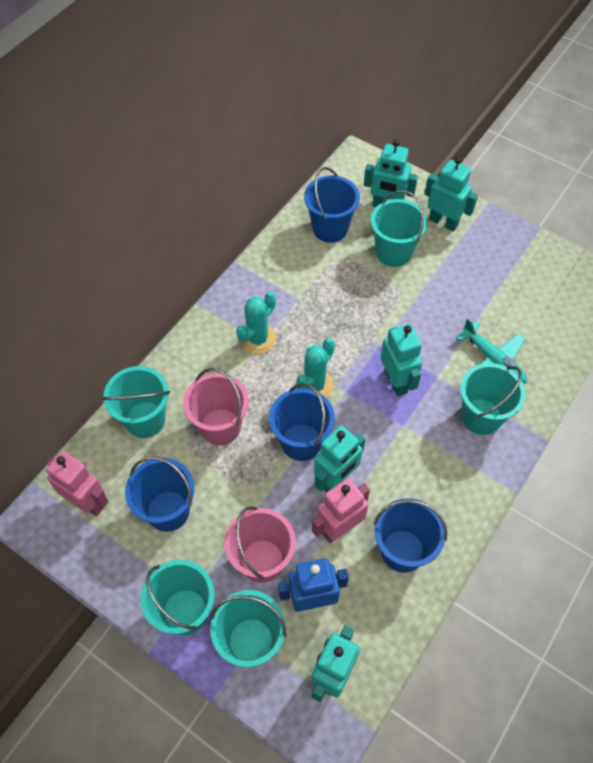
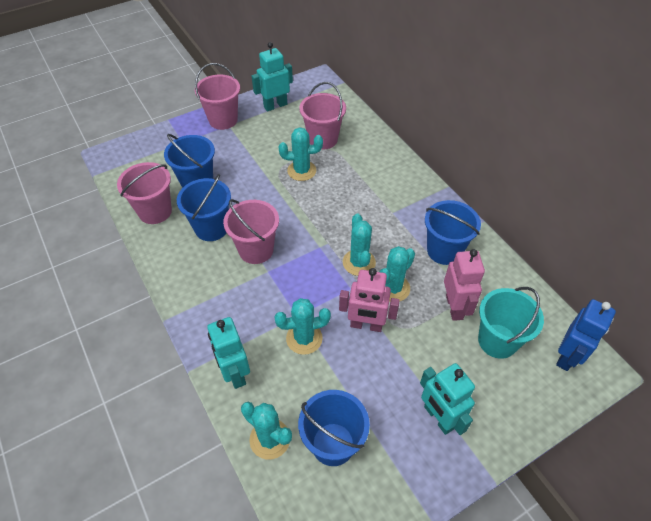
pink bucket: 2 -> 4
turquoise bucket: 5 -> 1
turquoise cactus: 2 -> 5
turquoise plane: 1 -> 0
turquoise robot: 5 -> 3

